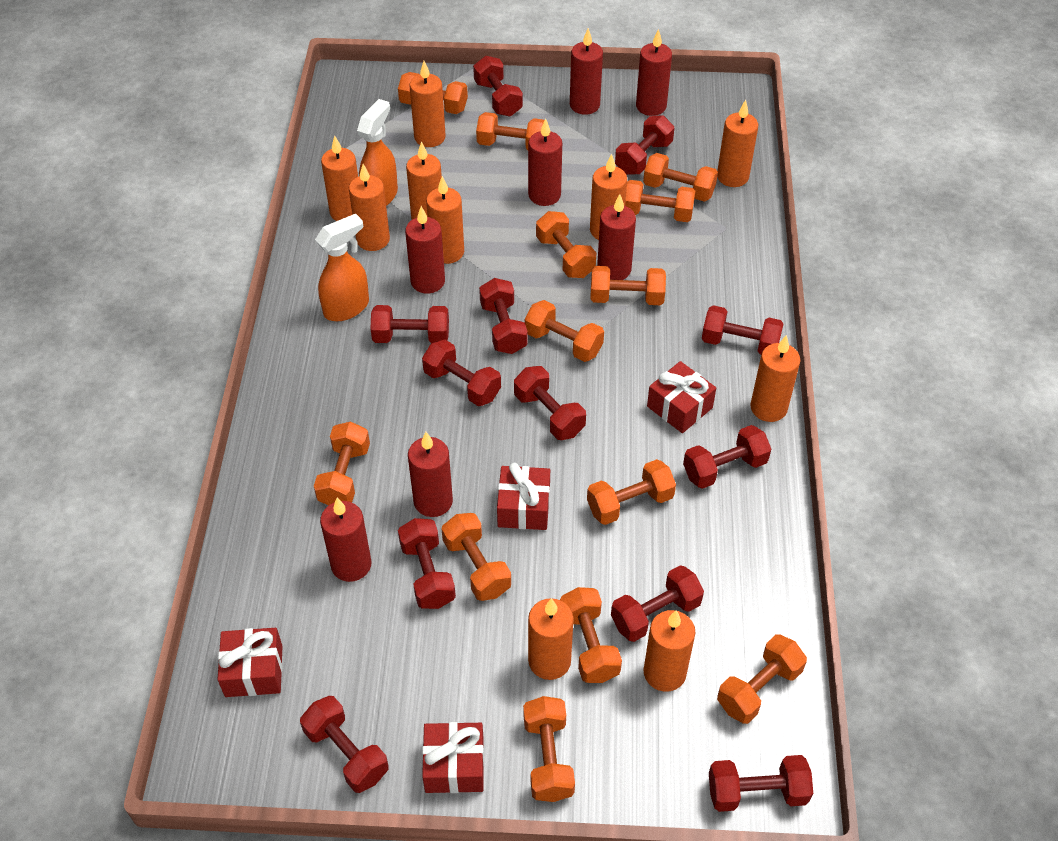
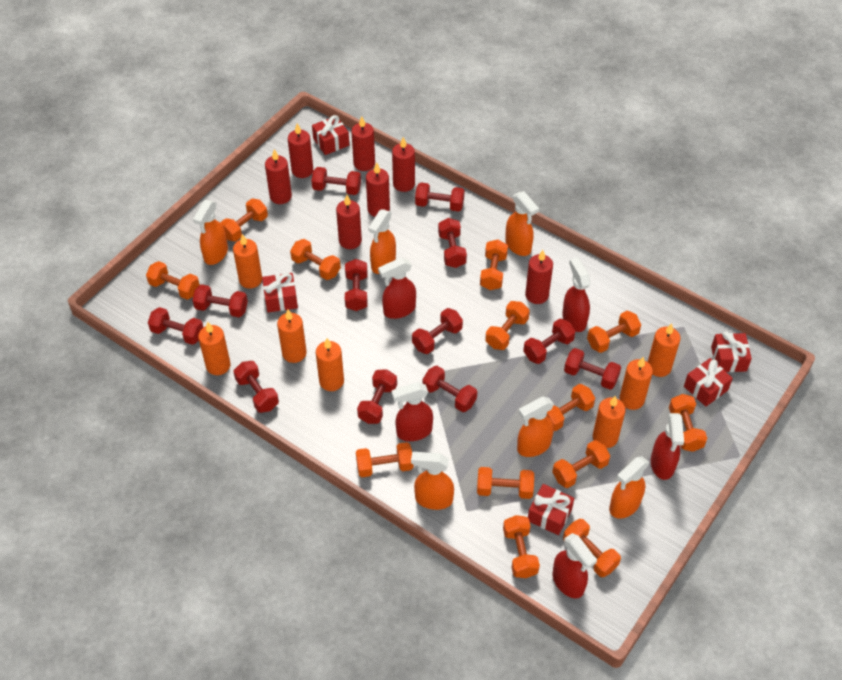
orange candle: 10 -> 7
orange spray bottle: 2 -> 6
red gift: 4 -> 5
red spray bottle: 0 -> 5

